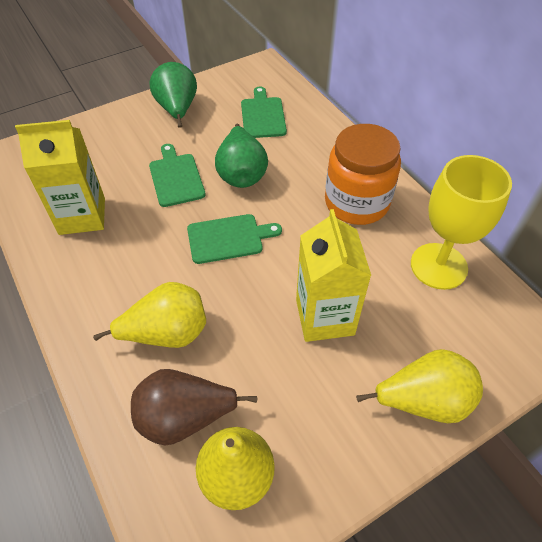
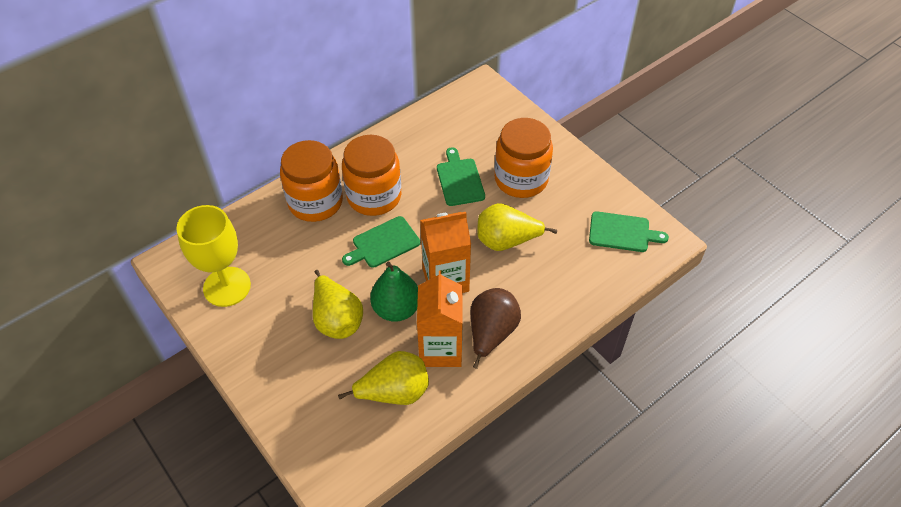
green pear: 2 -> 1
orange carton: 0 -> 2
orange jar: 1 -> 3
yellow carton: 2 -> 0

